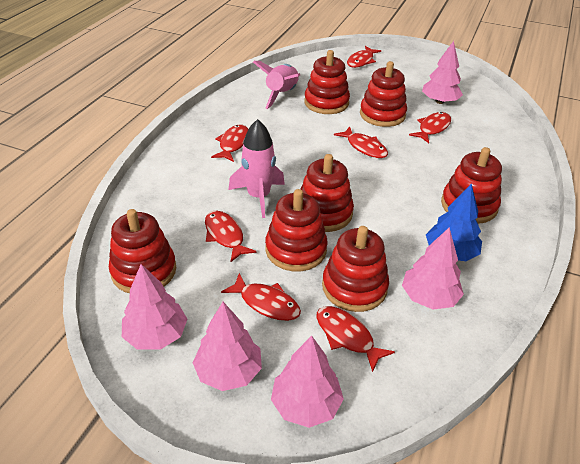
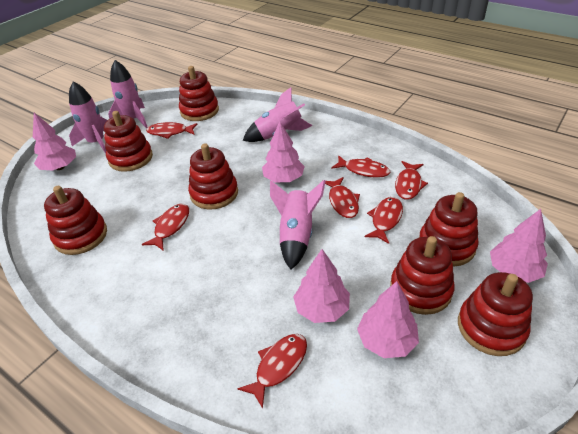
blue tree: 1 -> 0
pink rocket: 2 -> 4

